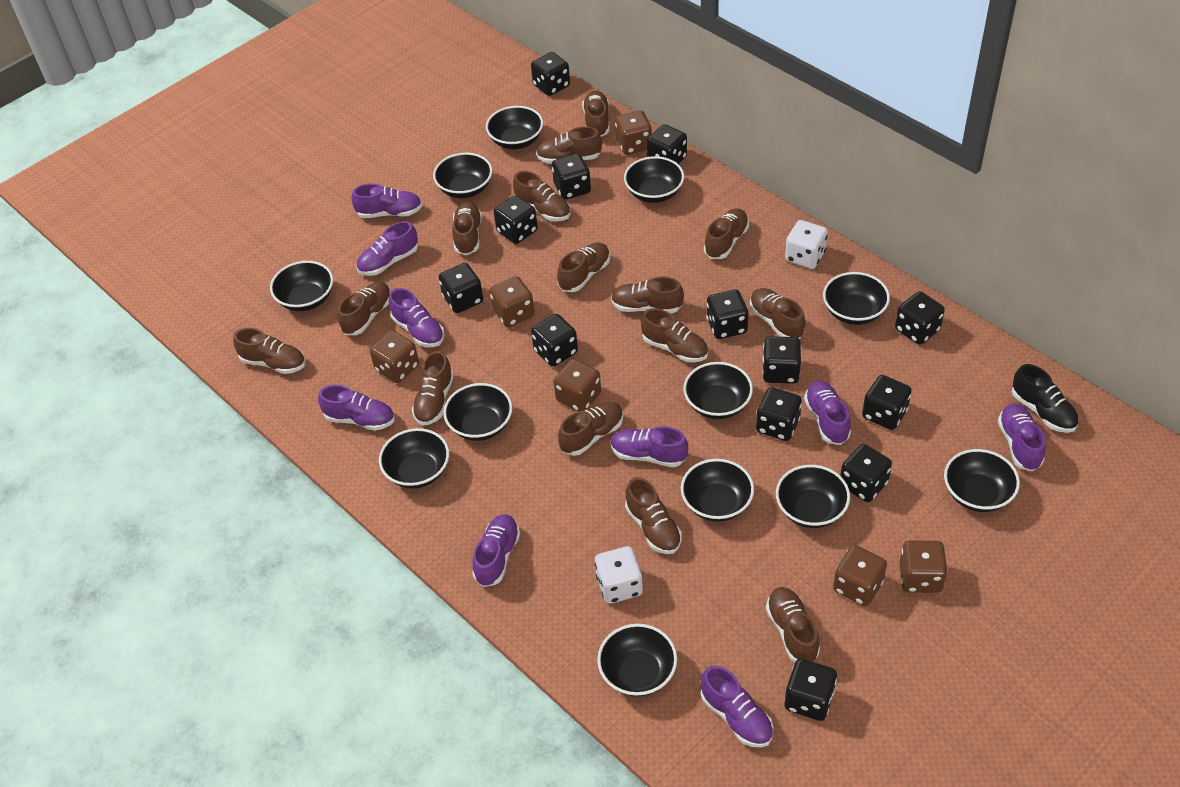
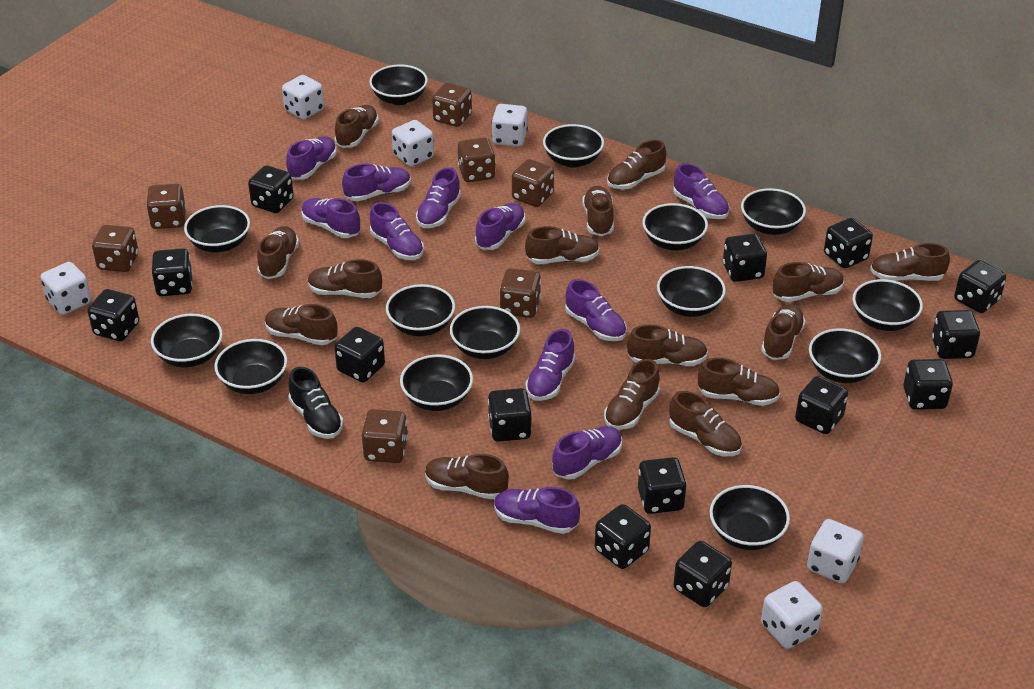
black bowl: 12 -> 14
black dice: 13 -> 14
brown dice: 6 -> 7
purple shoe: 9 -> 11
white dice: 2 -> 6

